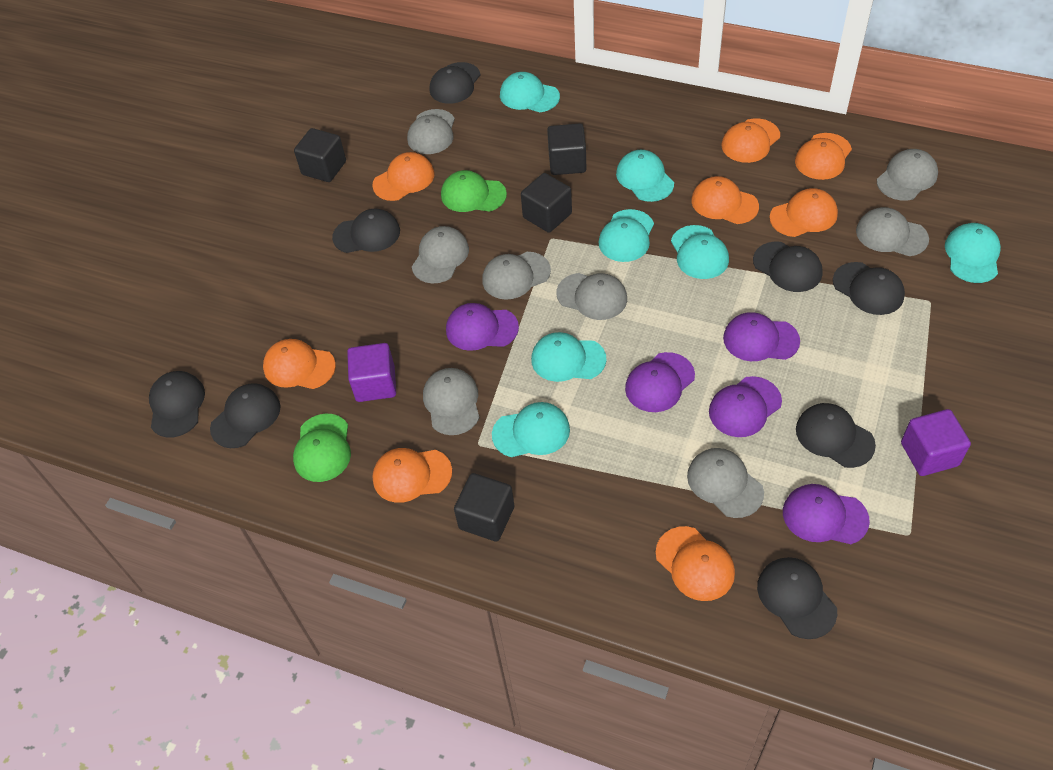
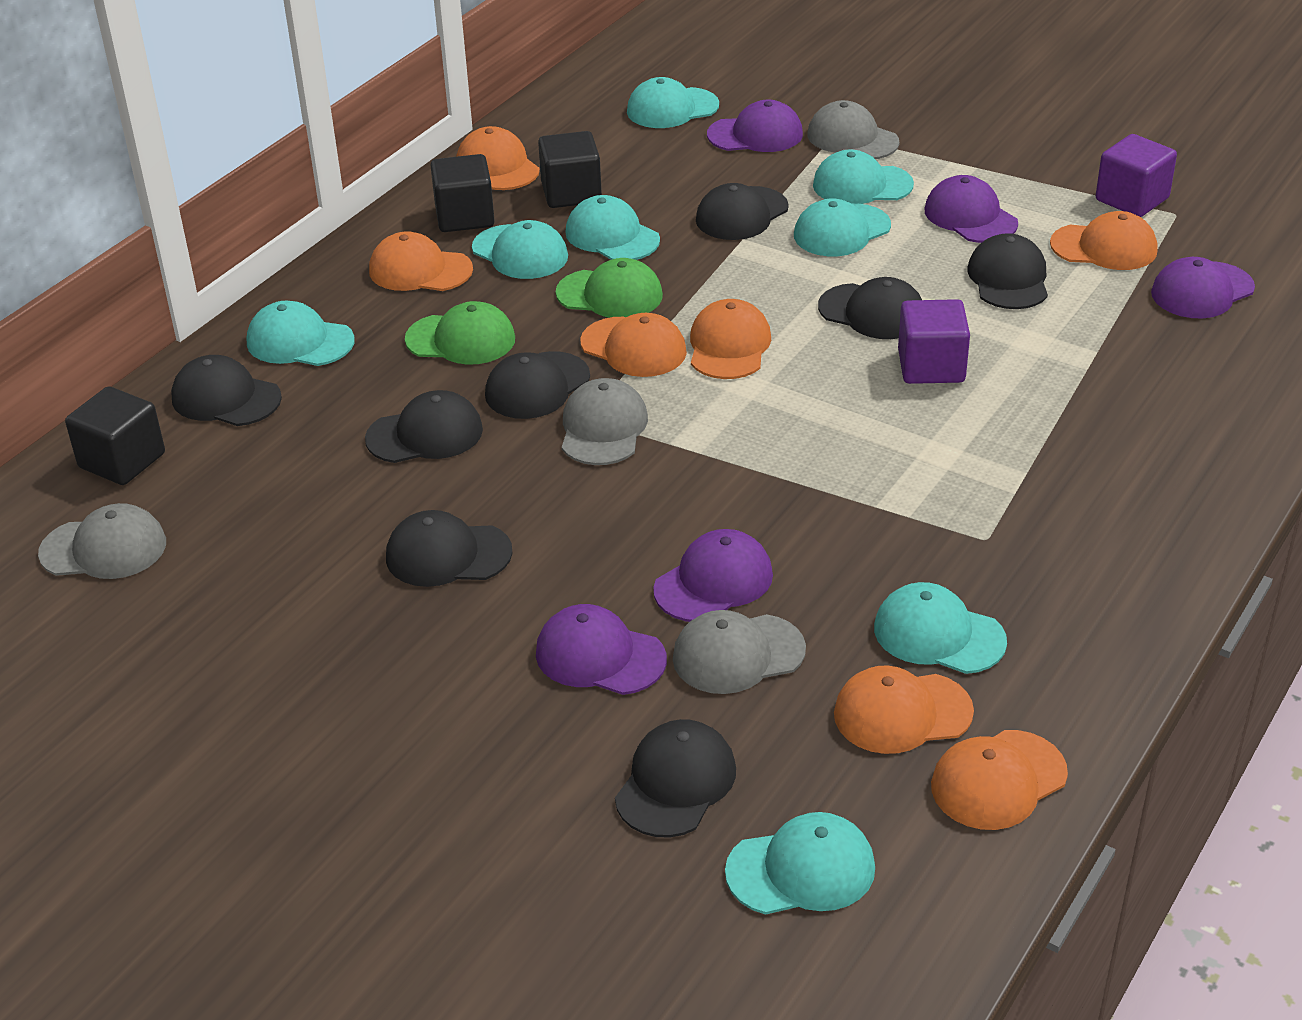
black cube: 4 -> 3
grey cap: 8 -> 4
orange cap: 8 -> 7
turquoise cap: 7 -> 8

